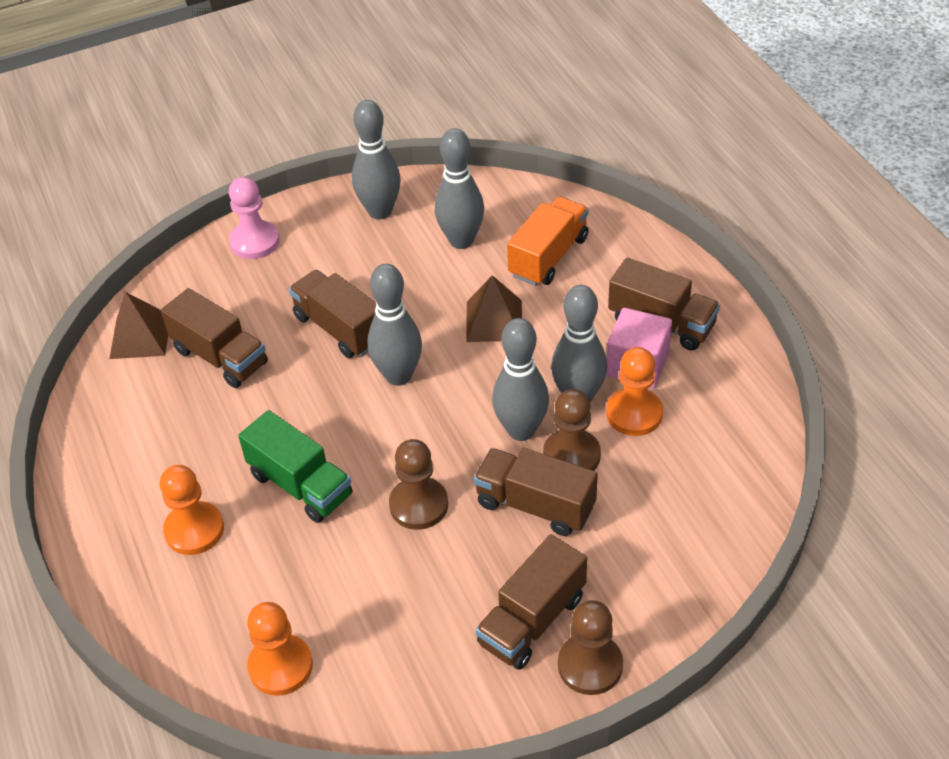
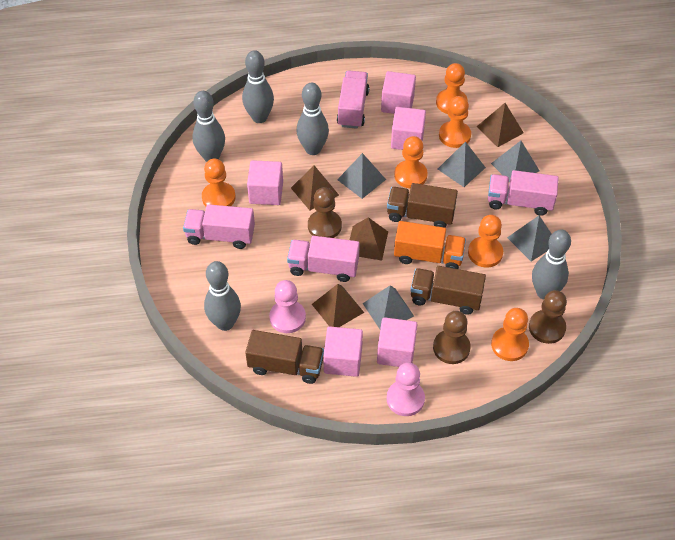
brown pyramid: 2 -> 4
brown truck: 5 -> 3
green truck: 1 -> 0
grey pyramid: 0 -> 5
orange pawn: 3 -> 6
pink cube: 1 -> 5
pink pawn: 1 -> 2
pink truck: 0 -> 4

